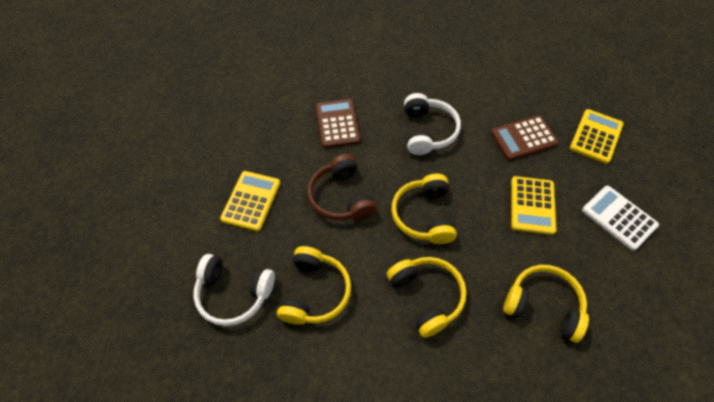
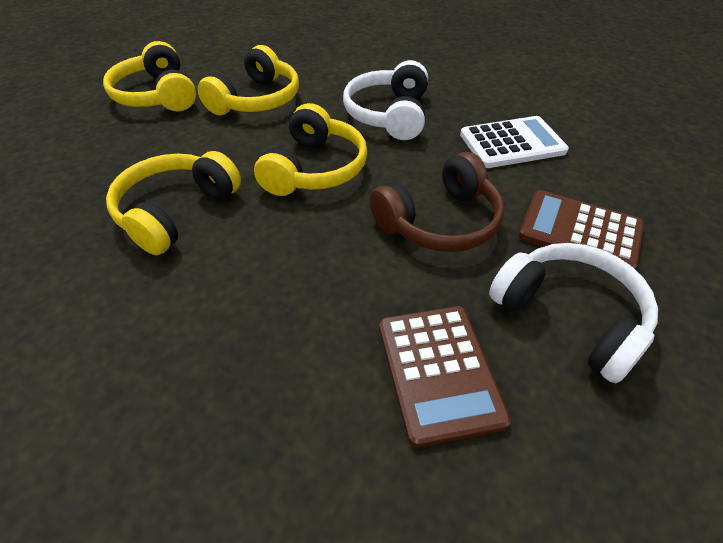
yellow calculator: 3 -> 0

